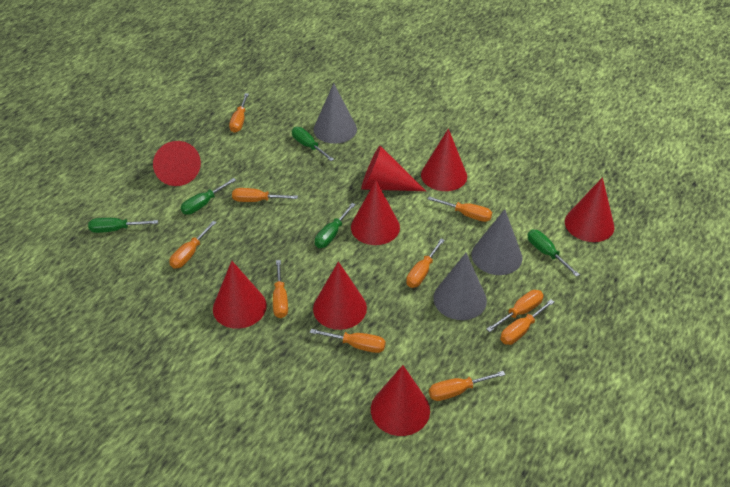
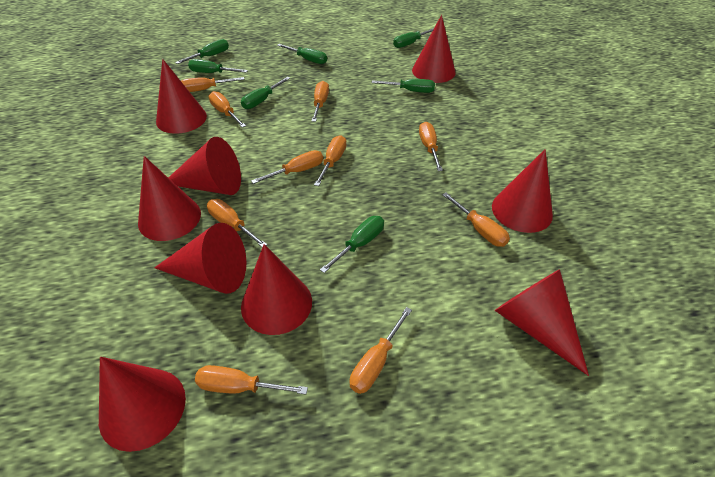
green screwdriver: 5 -> 7
grey cone: 3 -> 0
red cone: 8 -> 9

